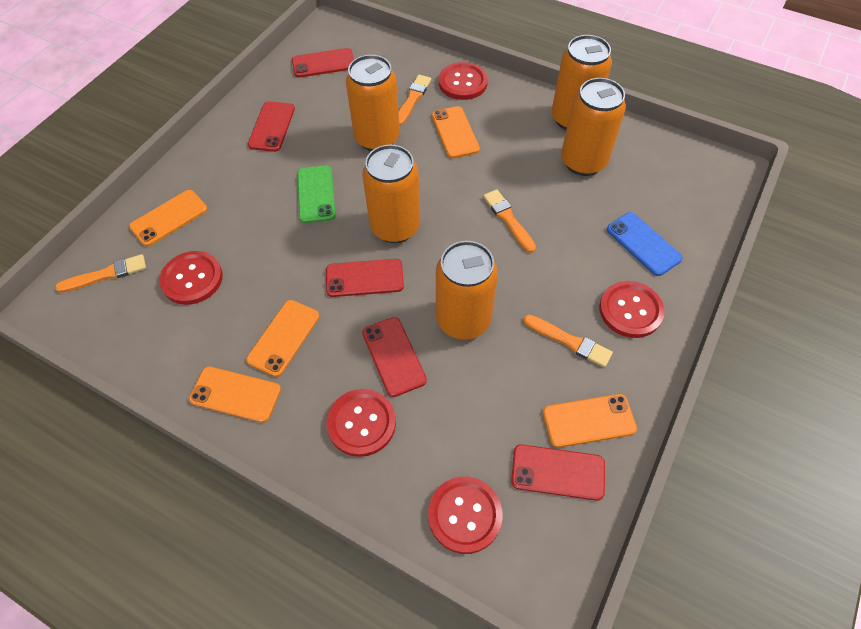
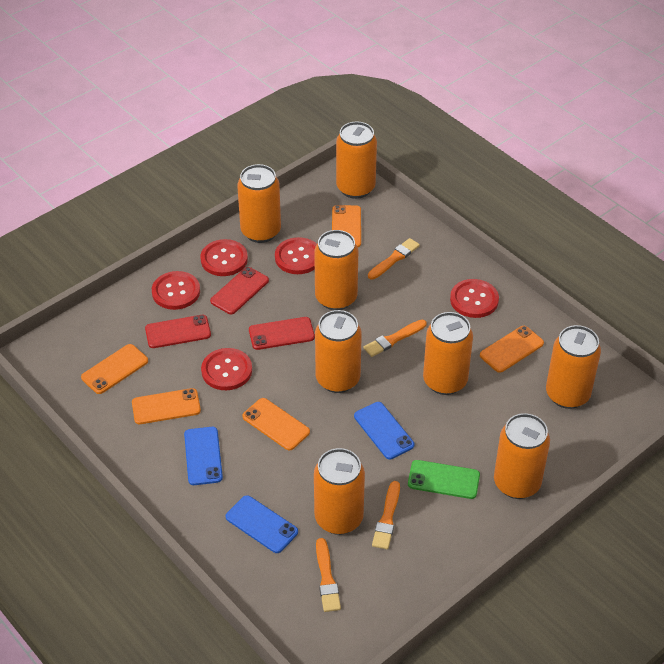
blue phone: 1 -> 3
orange can: 5 -> 8
red phone: 5 -> 3

